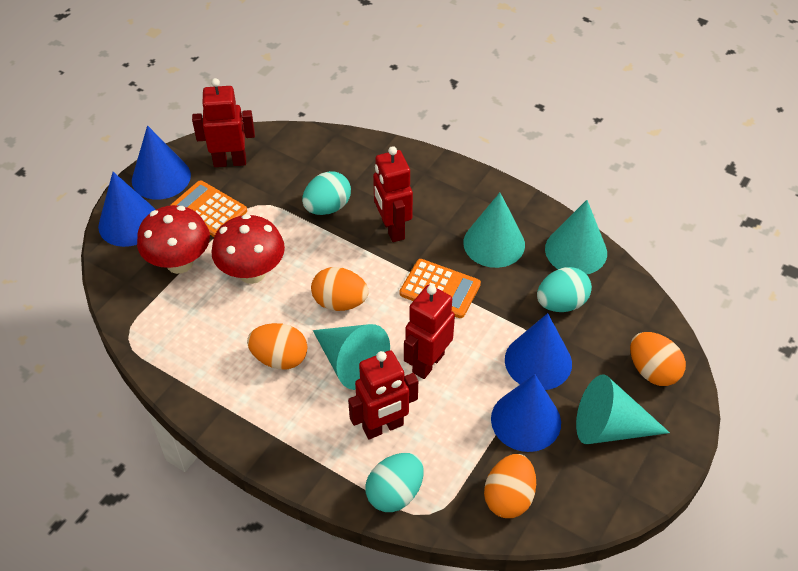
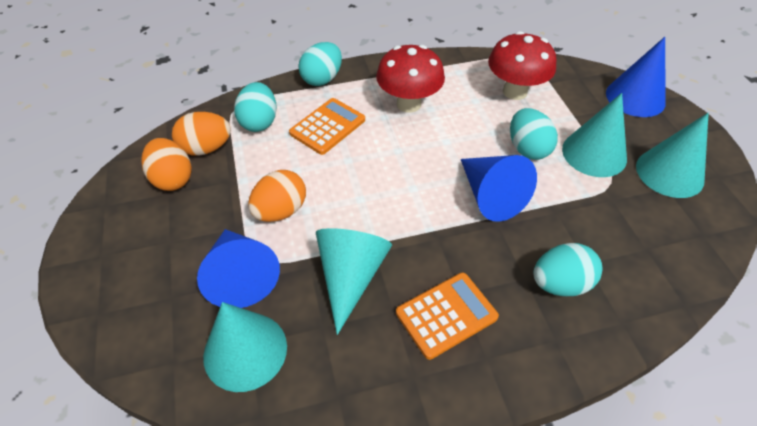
blue cone: 4 -> 3
orange egg: 4 -> 3
red robot: 4 -> 0
turquoise egg: 3 -> 4

